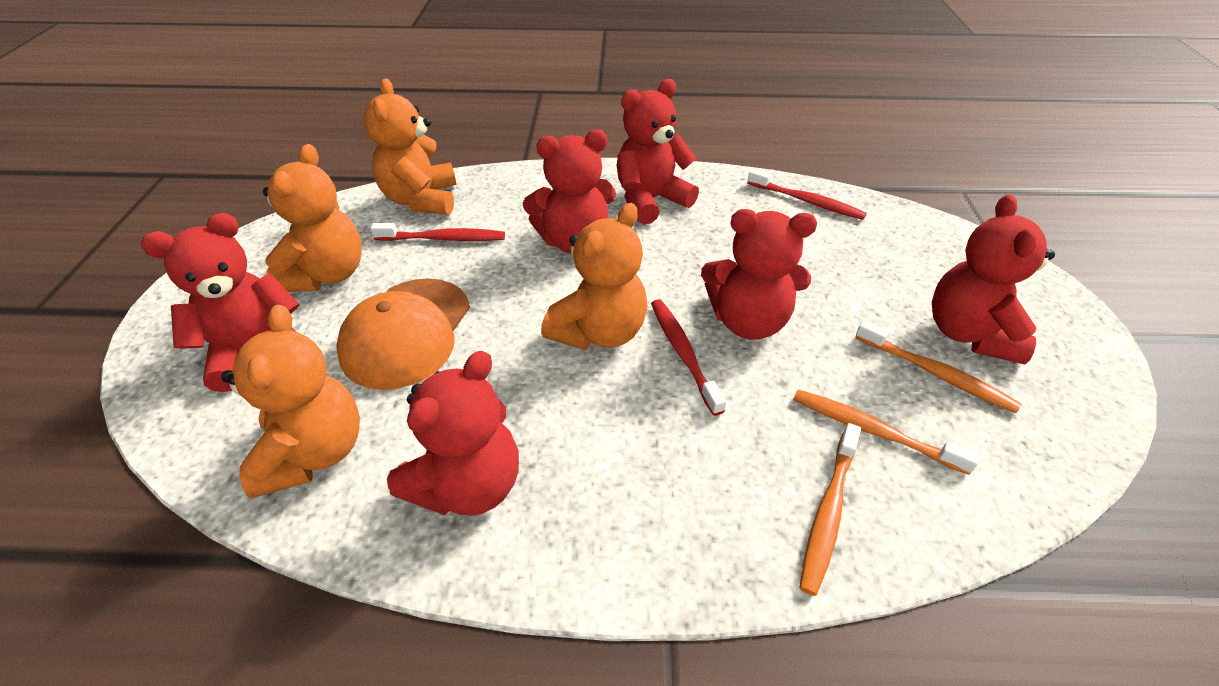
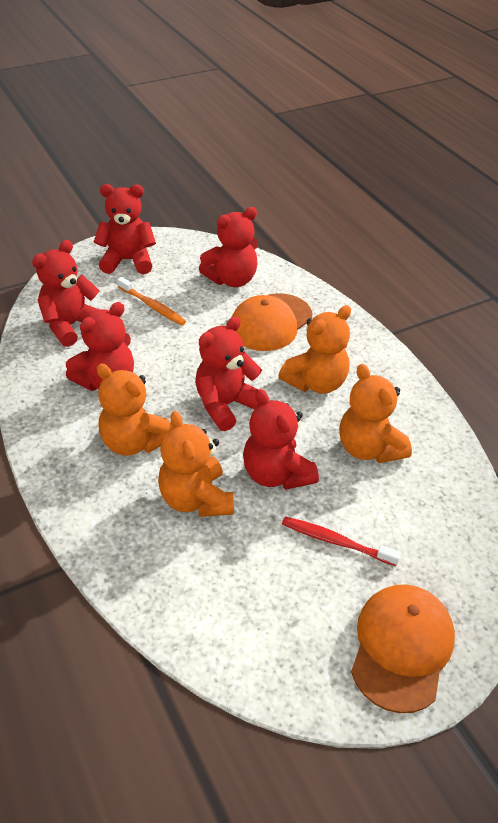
orange cap: 1 -> 2
orange toothbrush: 3 -> 1
red toothbrush: 3 -> 1

